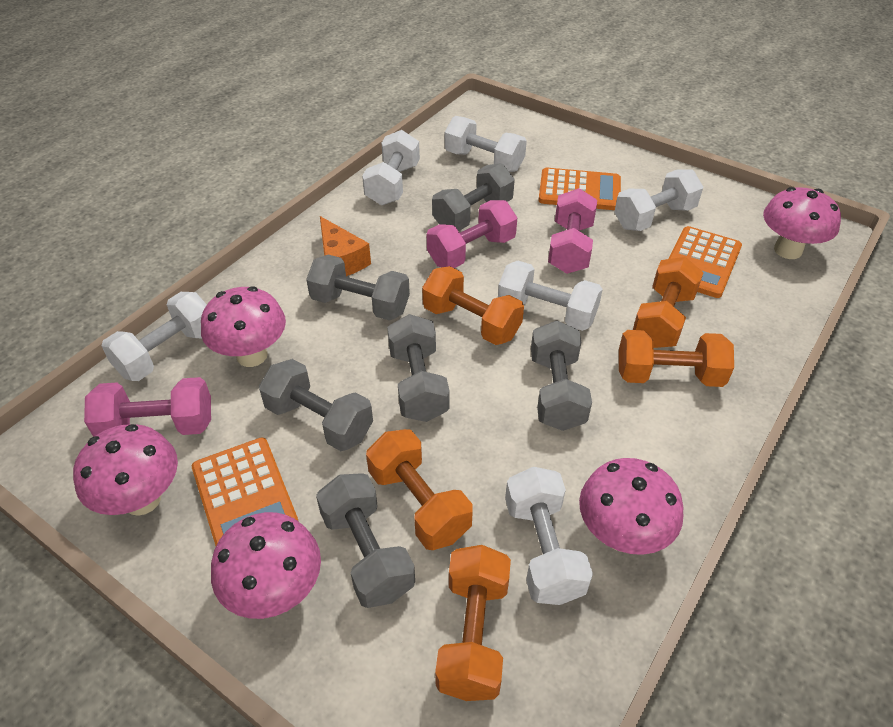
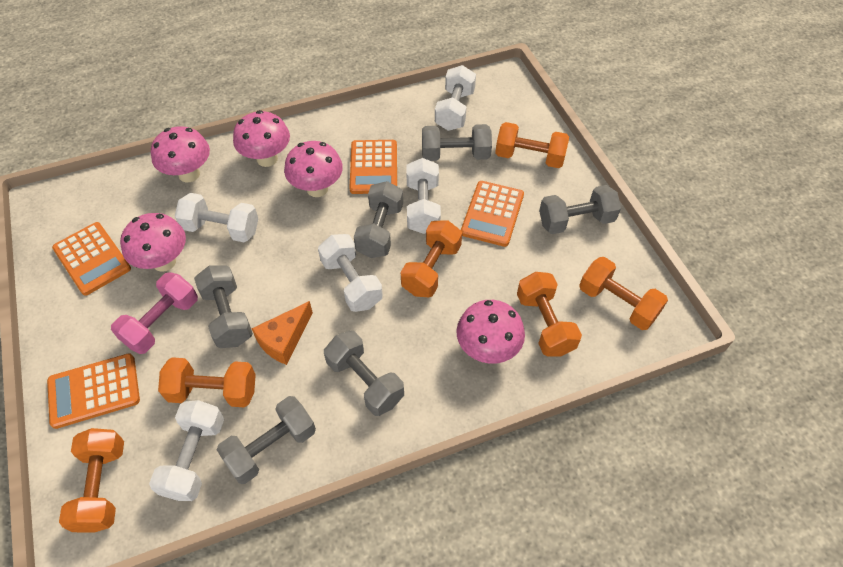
orange calculator: 3 -> 4
orange dumbbell: 5 -> 6
pink dumbbell: 3 -> 1
white dumbbell: 6 -> 5

